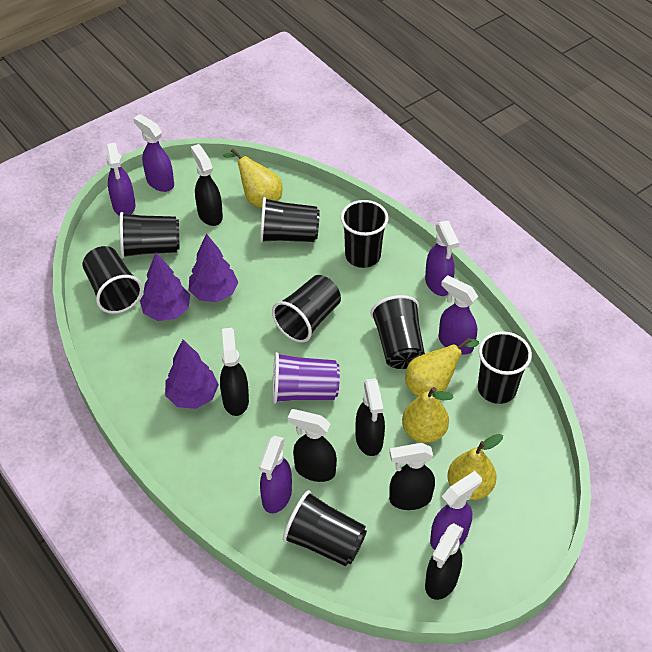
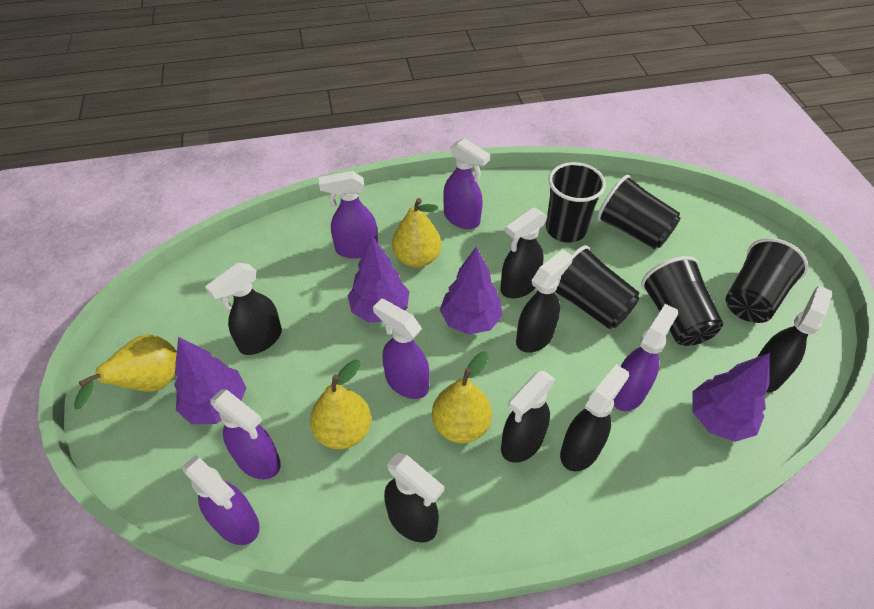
black cup: 8 -> 5
black spray bottle: 6 -> 7
purple cup: 1 -> 0
purple tree: 3 -> 4

